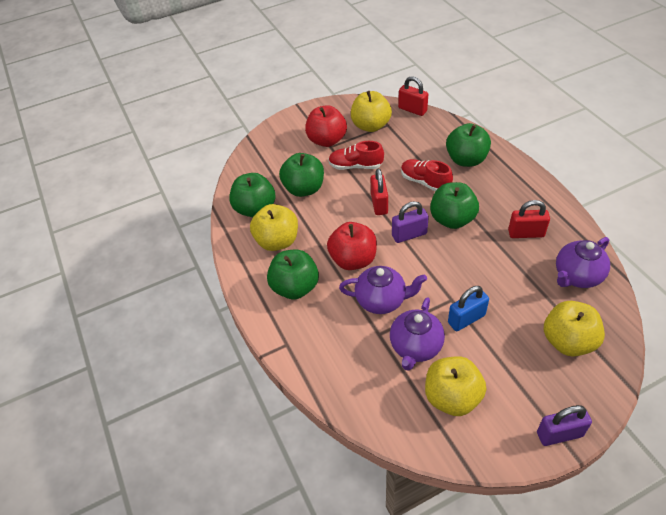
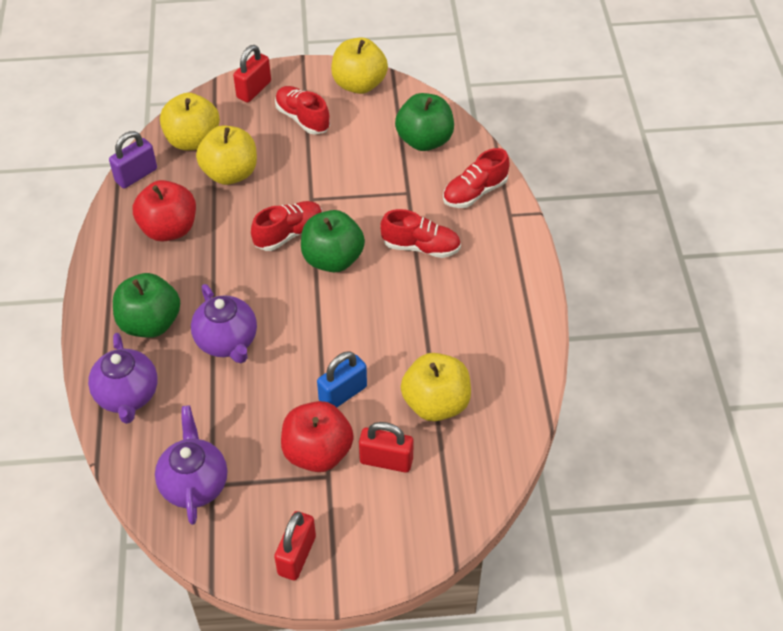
green apple: 5 -> 3
purple padlock: 2 -> 1
red shoe: 2 -> 4

